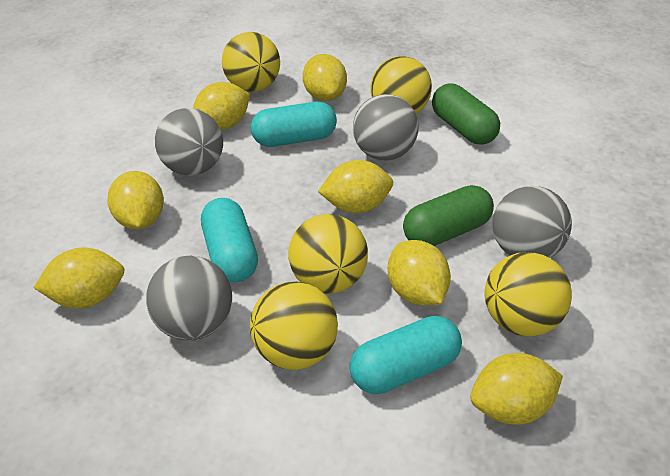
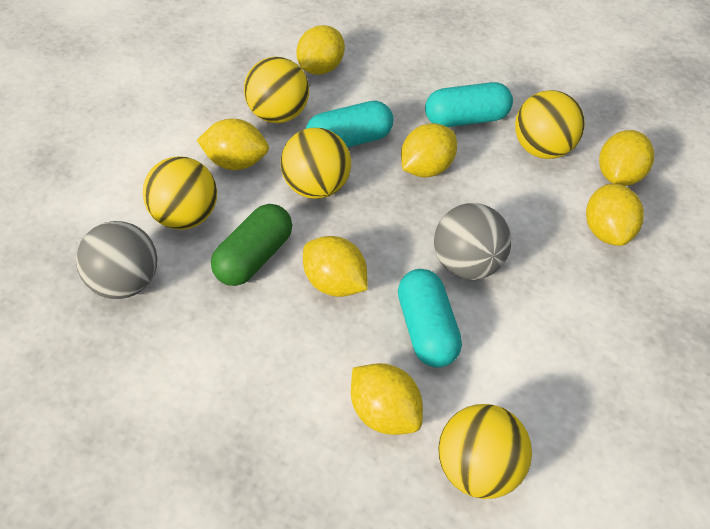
green capsule: 2 -> 1
grey ball: 4 -> 2

